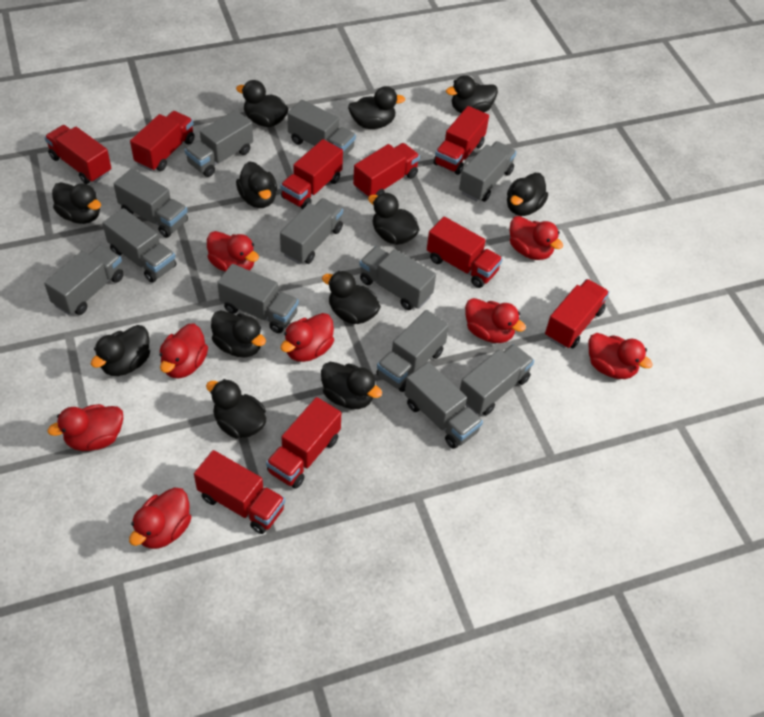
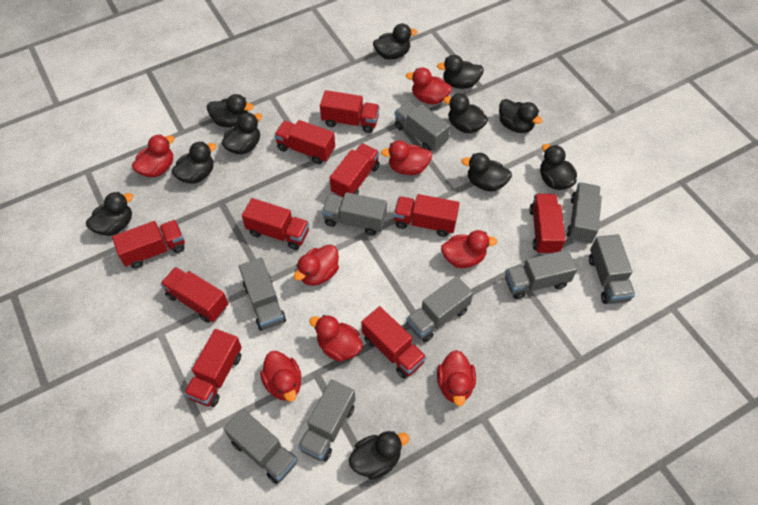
black duck: 12 -> 11
grey truck: 12 -> 9
red truck: 9 -> 10

